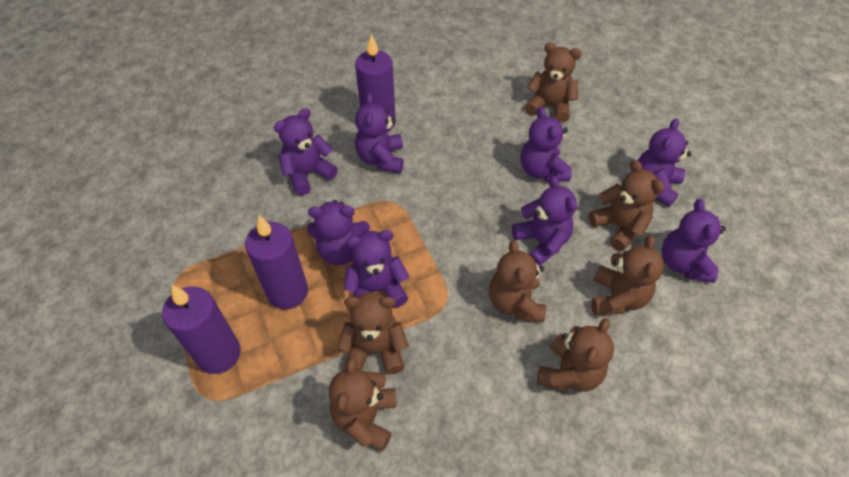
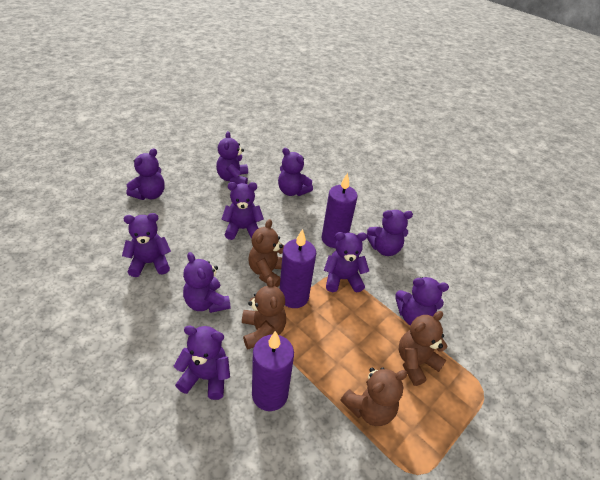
brown teddy bear: 7 -> 4
purple teddy bear: 8 -> 10

